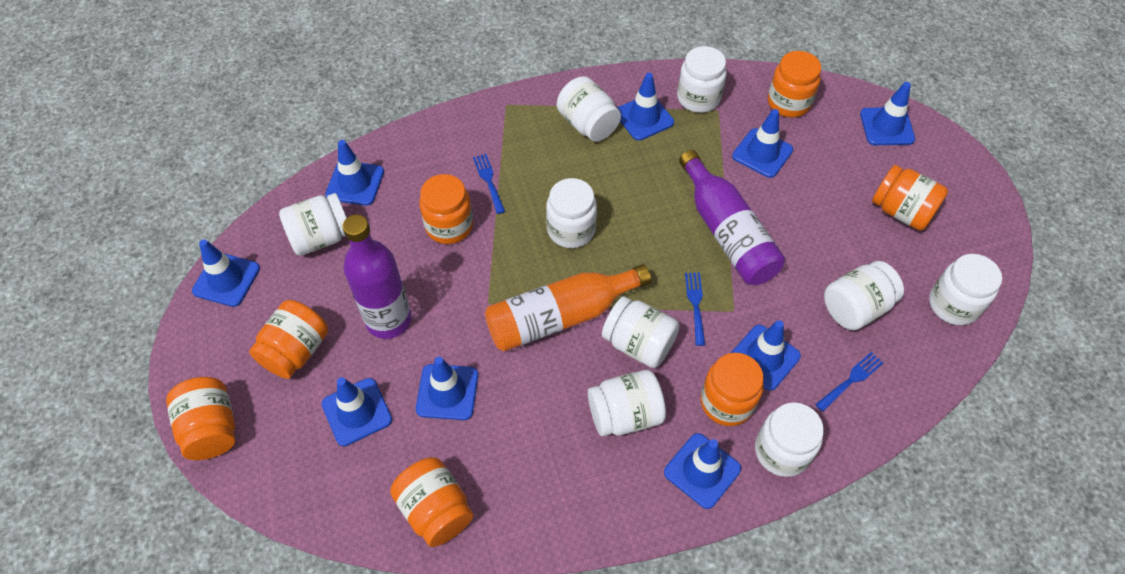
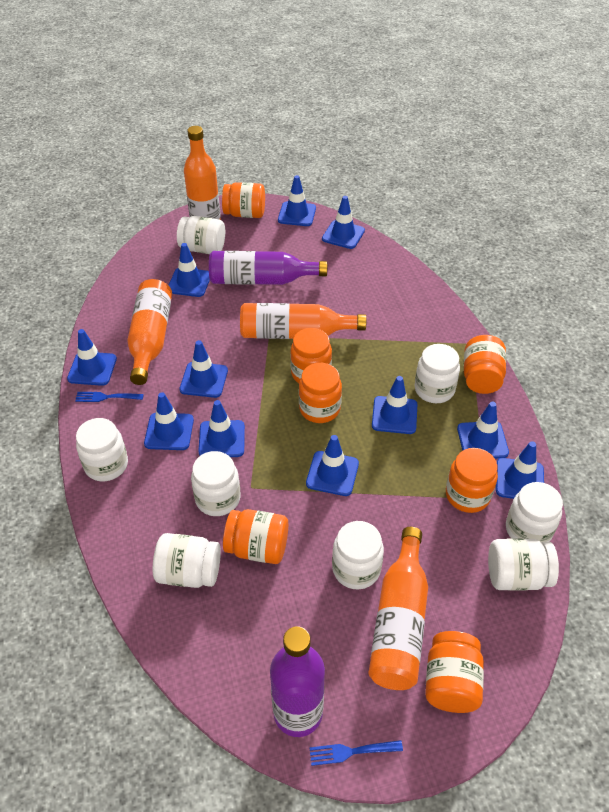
blue fork: 3 -> 2
blue traffic cone: 9 -> 11
orange bottle: 1 -> 4
white jar: 9 -> 8

